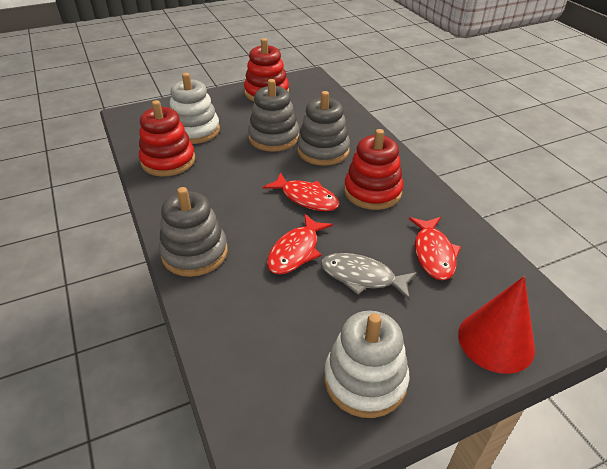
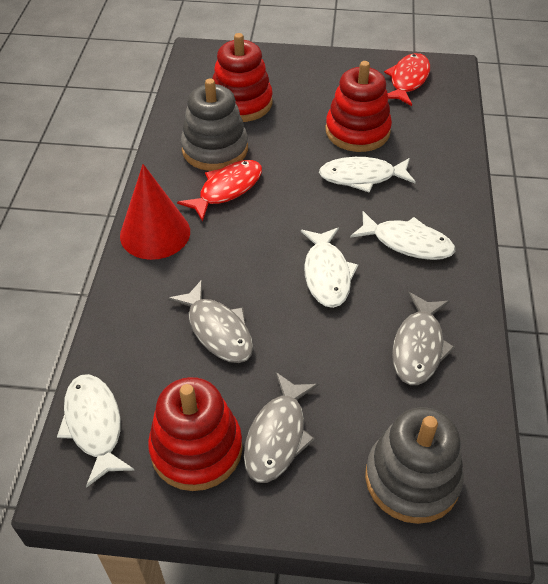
grey fish: 1 -> 3
grey stacking toy: 3 -> 2
red fish: 3 -> 2
white fish: 0 -> 4
white stacking toy: 2 -> 0

